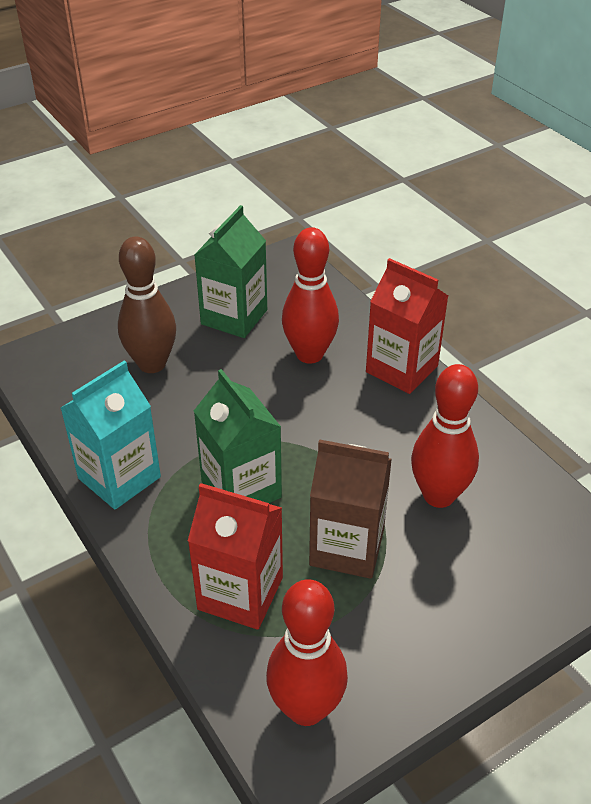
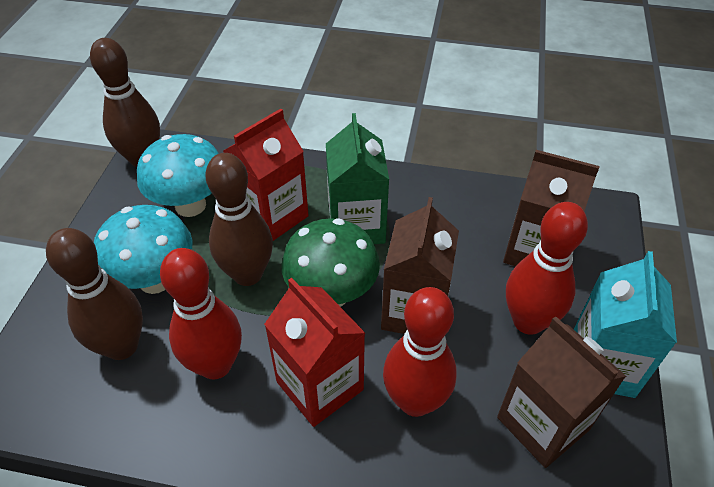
brown bowling pin: 1 -> 3
brown carton: 1 -> 3
green carton: 2 -> 1
green mushroom: 0 -> 1
turquoise mushroom: 0 -> 2

